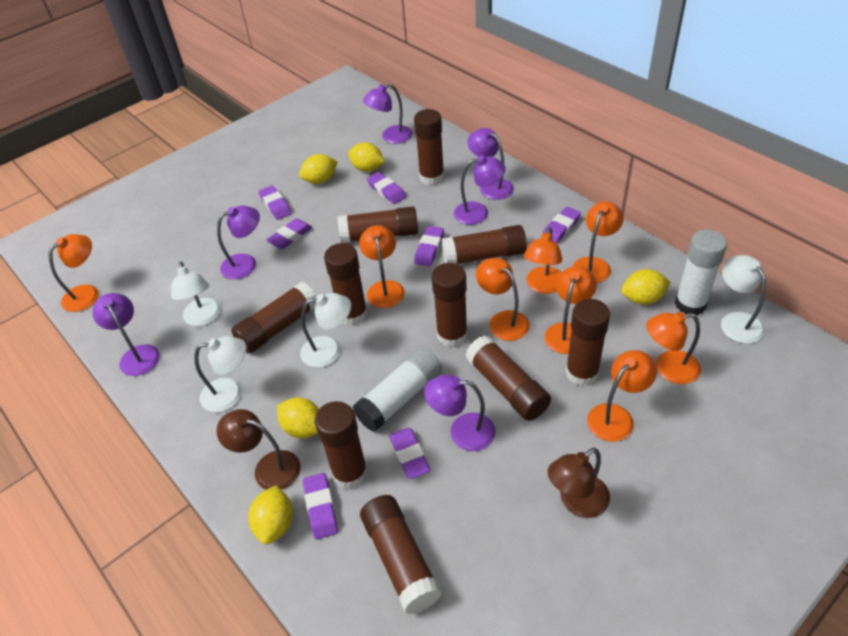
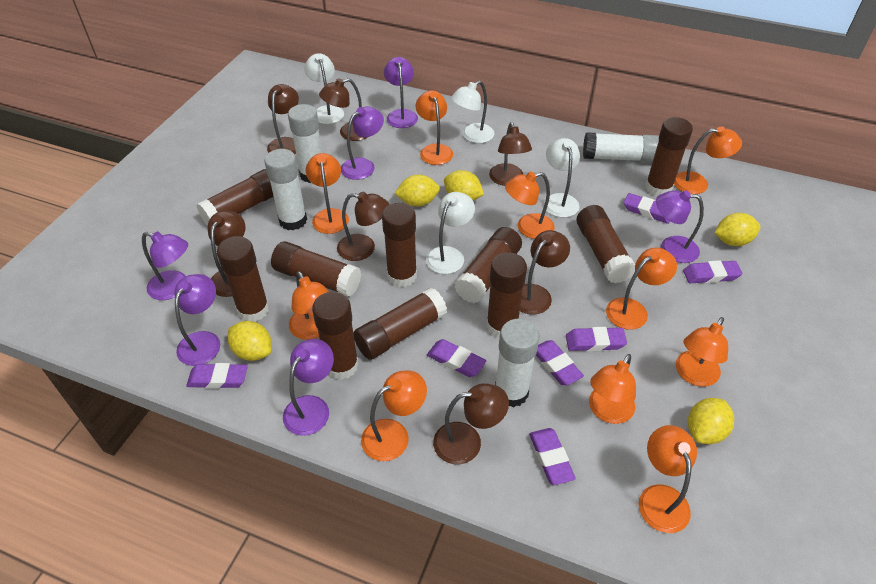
brown lamp: 2 -> 7
orange lamp: 8 -> 10
white glue stick: 2 -> 4

